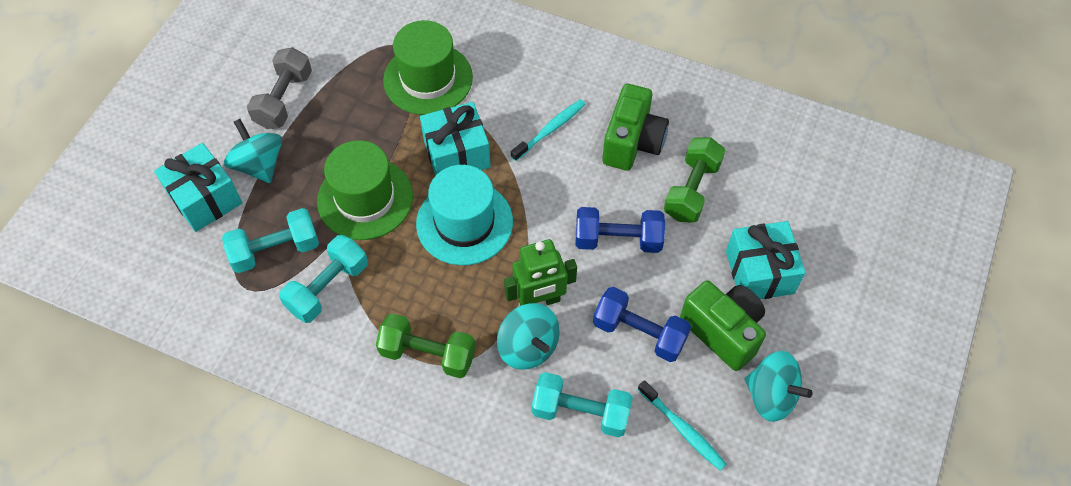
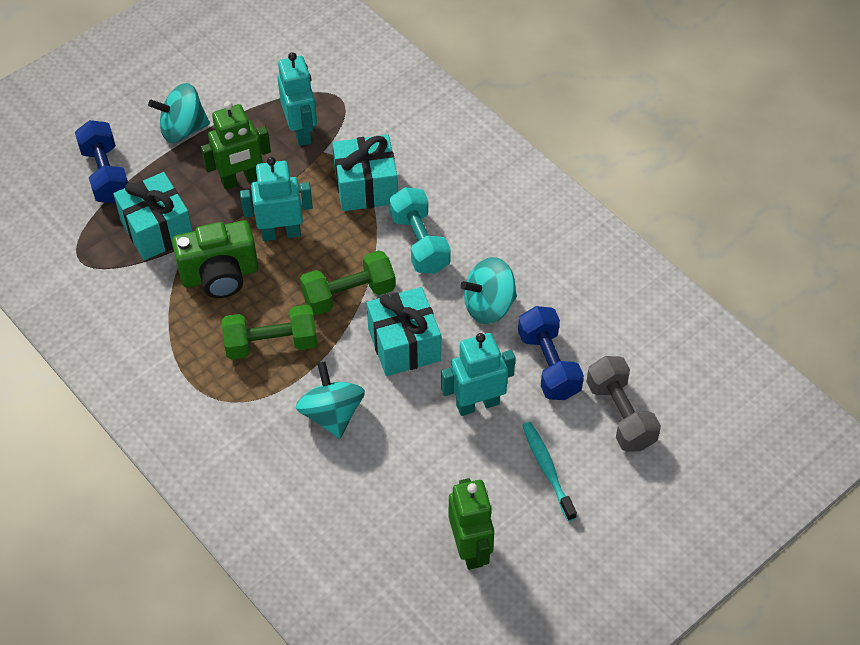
green camera: 2 -> 1
green hat: 2 -> 0
green robot: 1 -> 2
turquoise dumbbell: 3 -> 1
turquoise hat: 1 -> 0
turquoise robot: 0 -> 3
turquoise toothbrush: 2 -> 1

